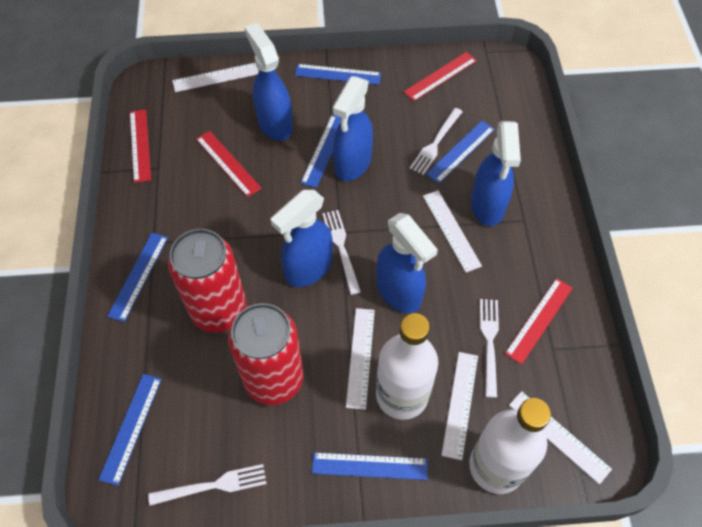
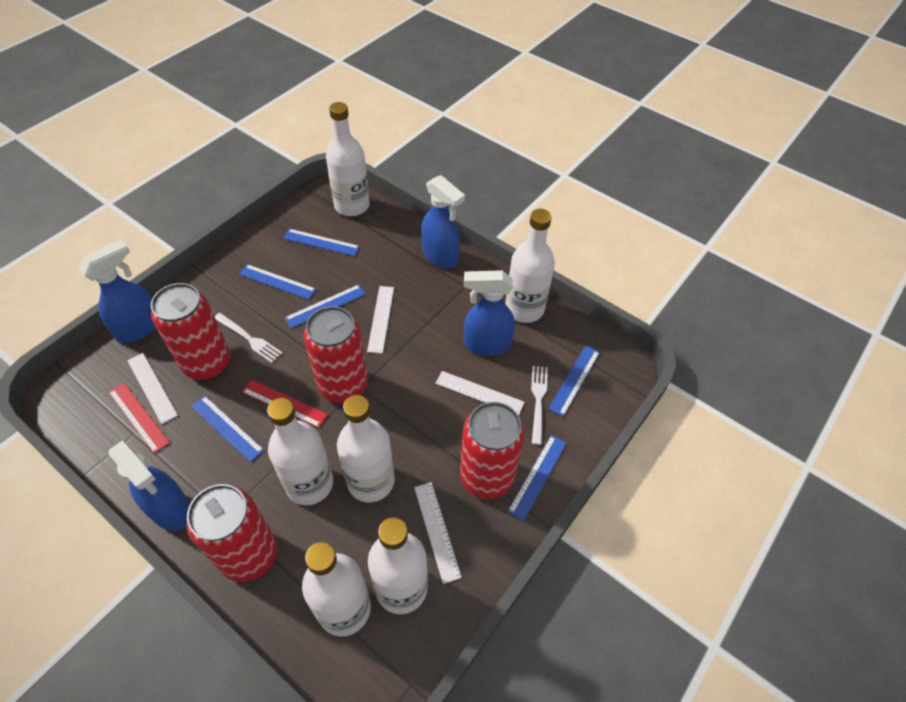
blue spray bottle: 5 -> 4
red can: 2 -> 4
red ruler: 4 -> 2
white bottle: 2 -> 6
white fork: 4 -> 2
white ruler: 5 -> 4

